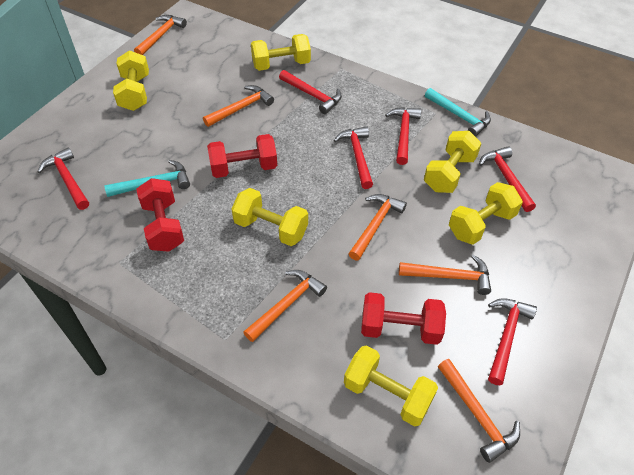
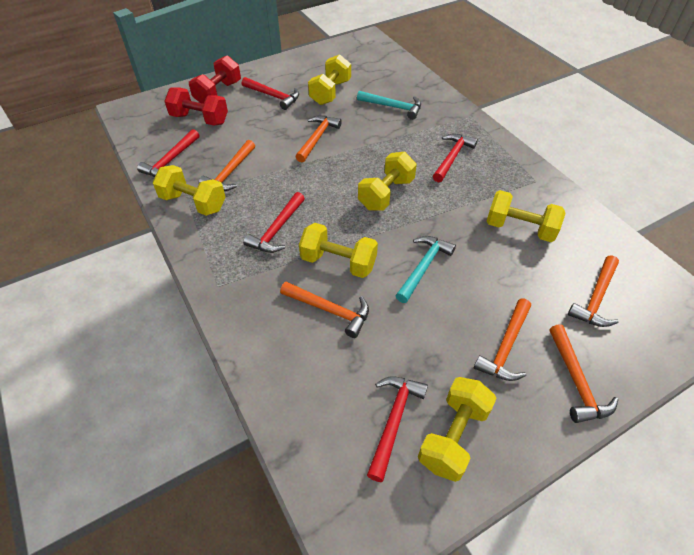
red dumbbell: 3 -> 2
red hammer: 6 -> 5

